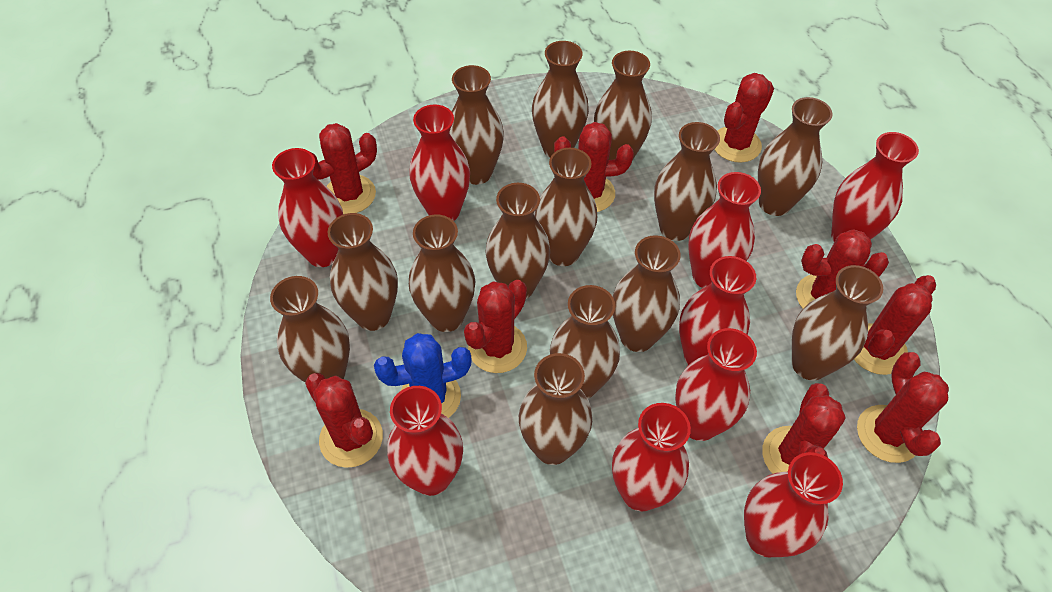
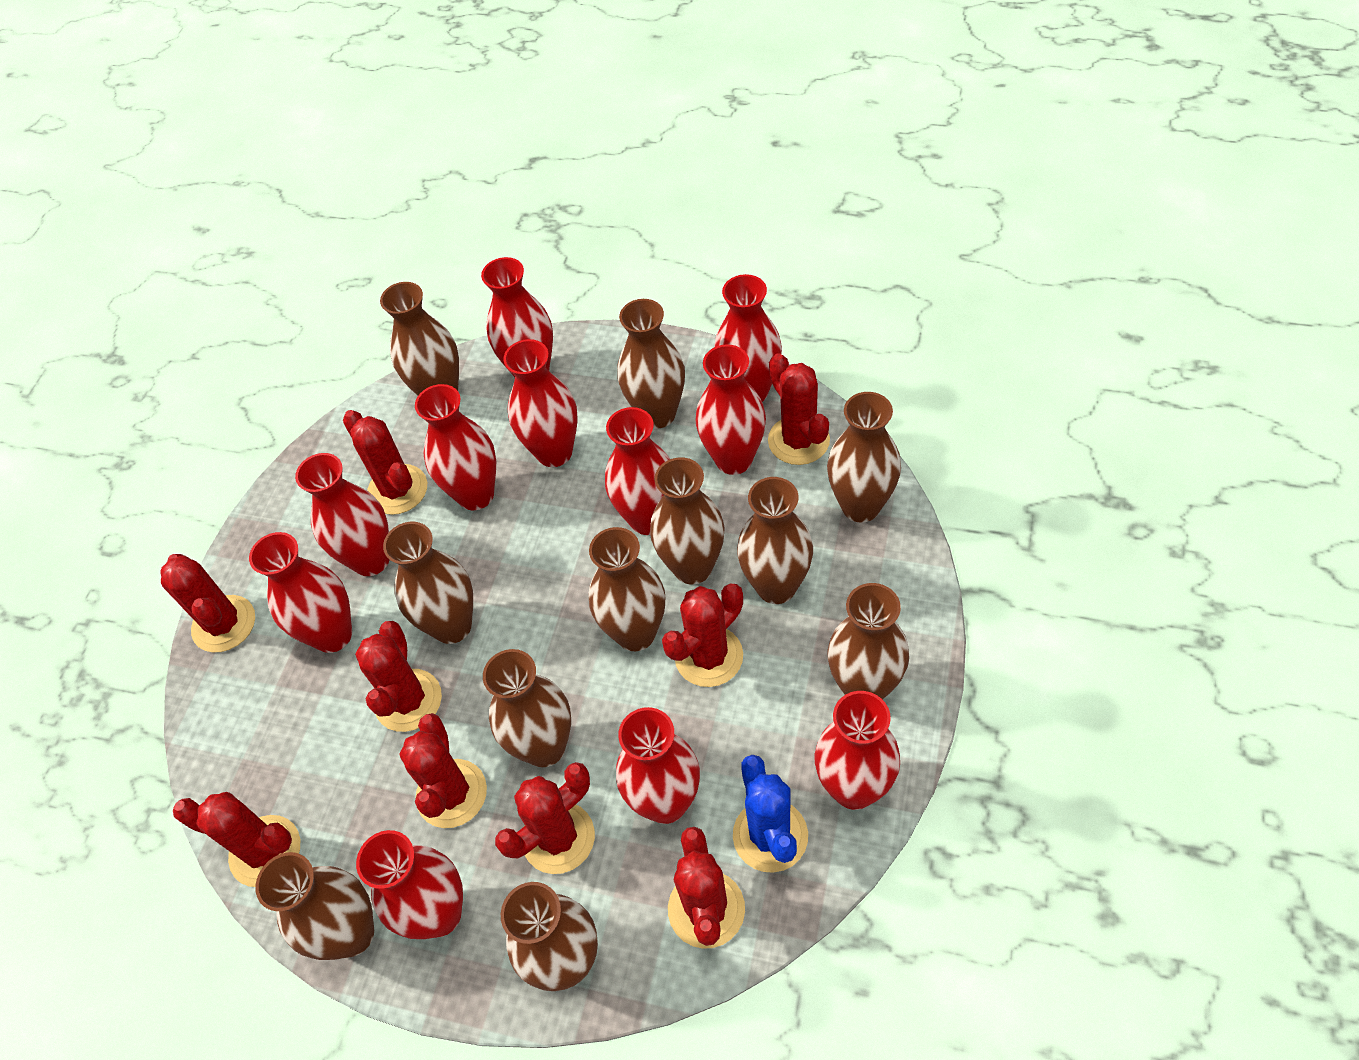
brown vase: 14 -> 11
red vase: 9 -> 11

